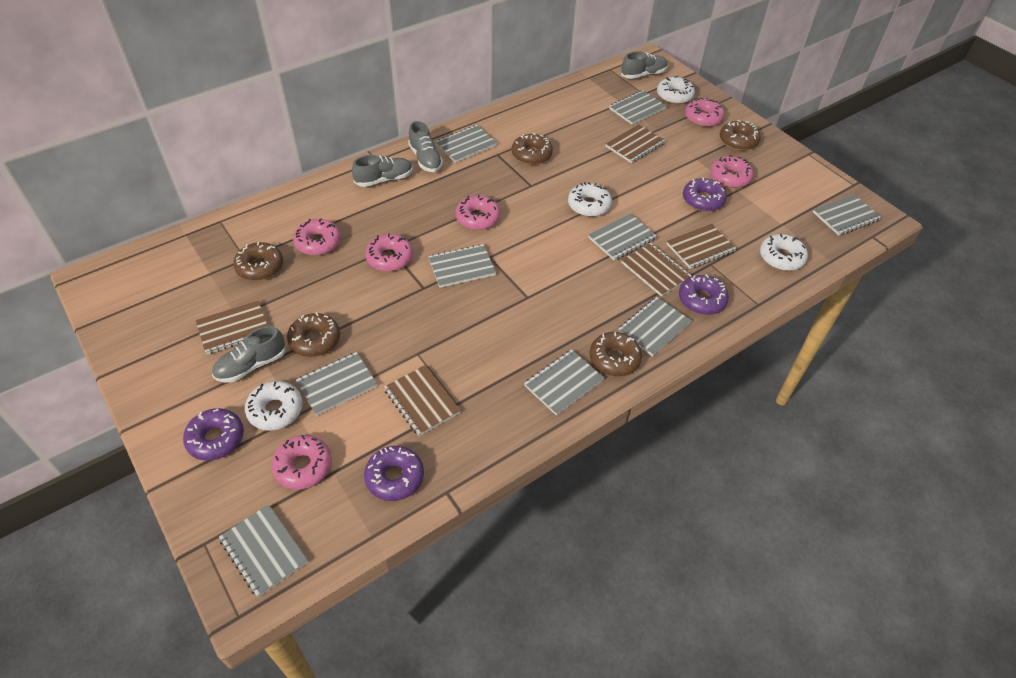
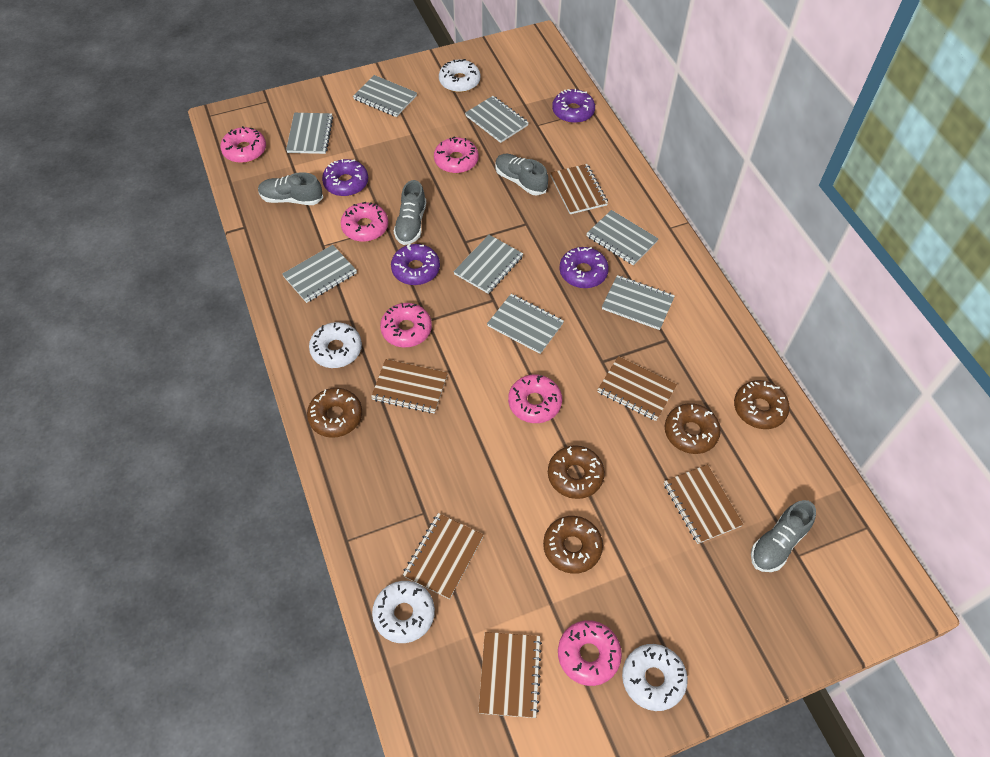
brown notebook: 5 -> 6
grey notebook: 9 -> 8

